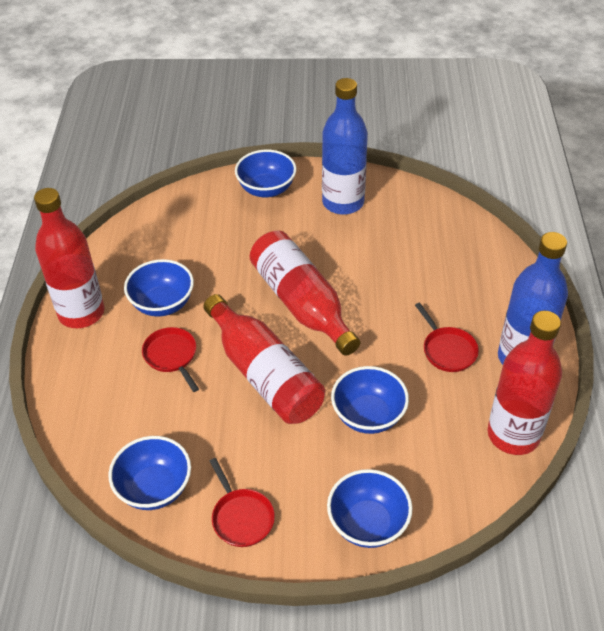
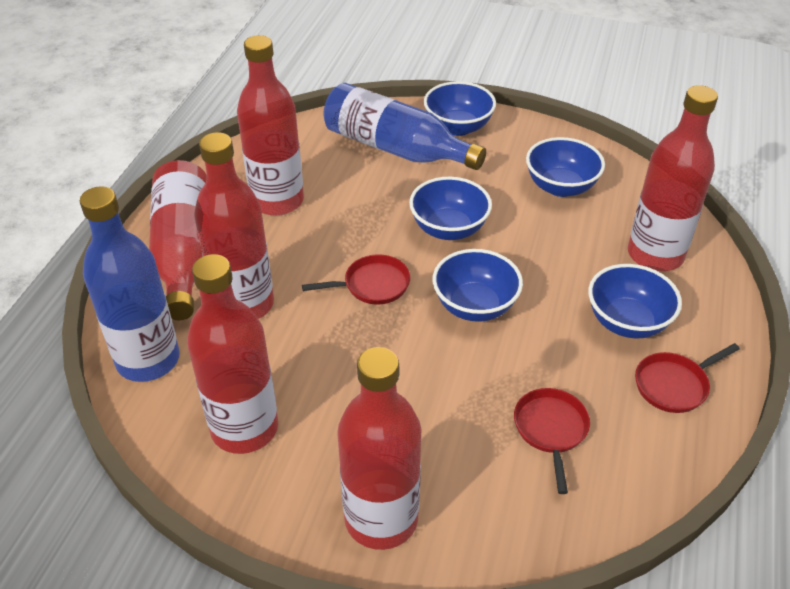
red bottle: 4 -> 6

